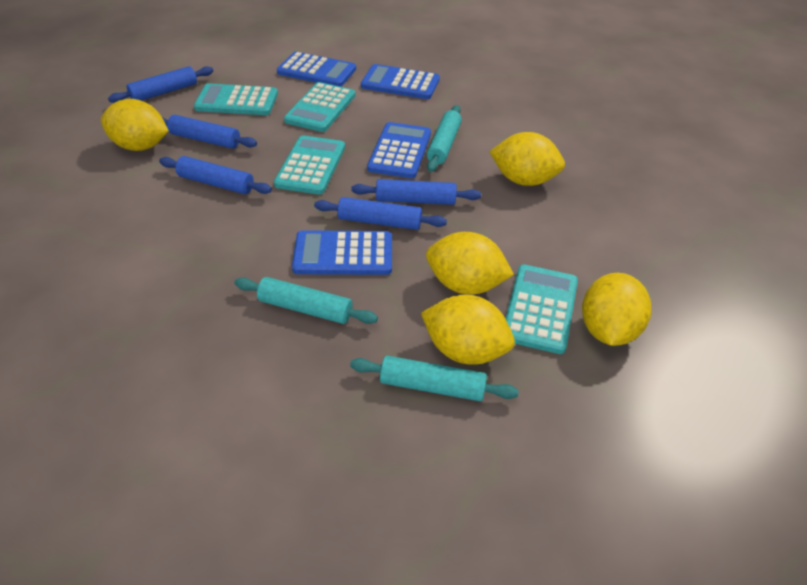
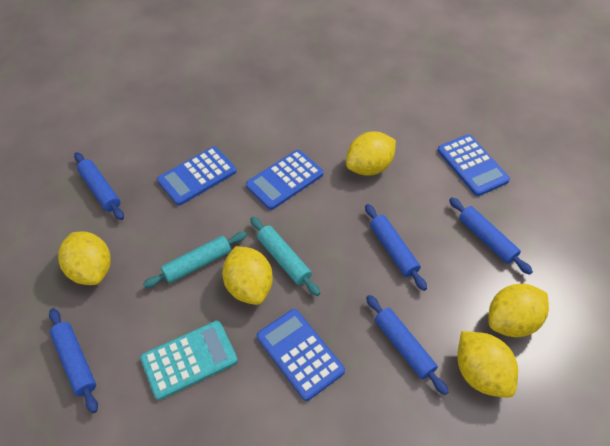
turquoise calculator: 4 -> 1
turquoise rolling pin: 3 -> 2

